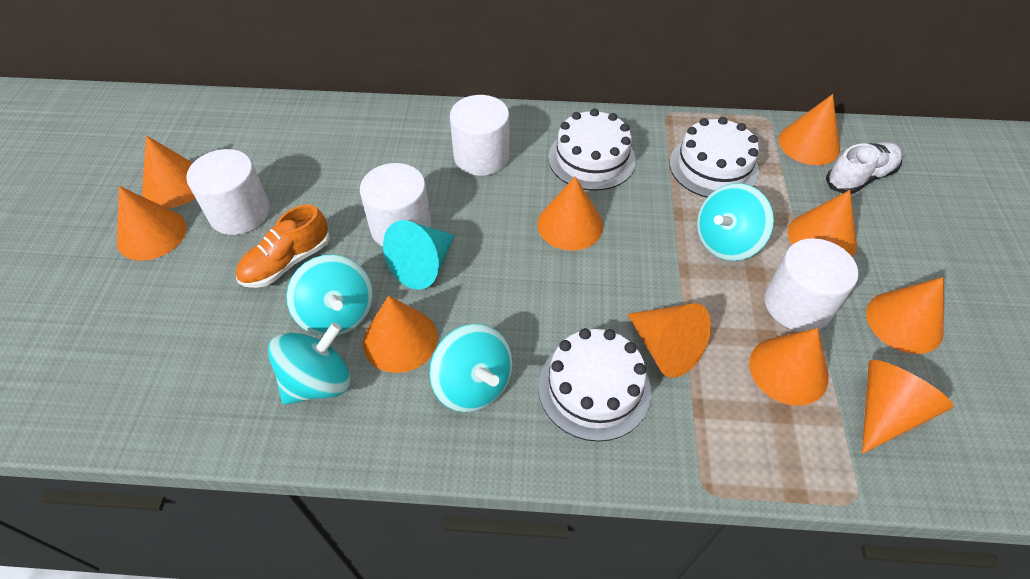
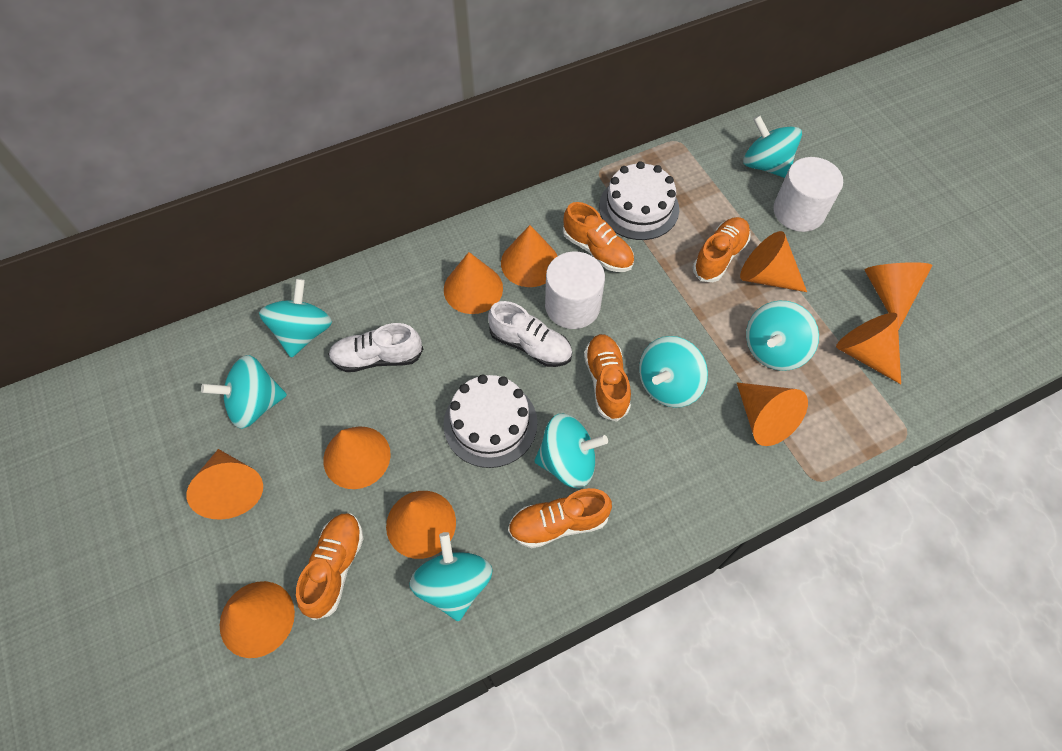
orange shoe: 1 -> 5
turquoise cone: 1 -> 0
turquoise spinning top: 4 -> 7
white cake: 3 -> 2
white cylinder: 4 -> 2
white shoe: 1 -> 2

